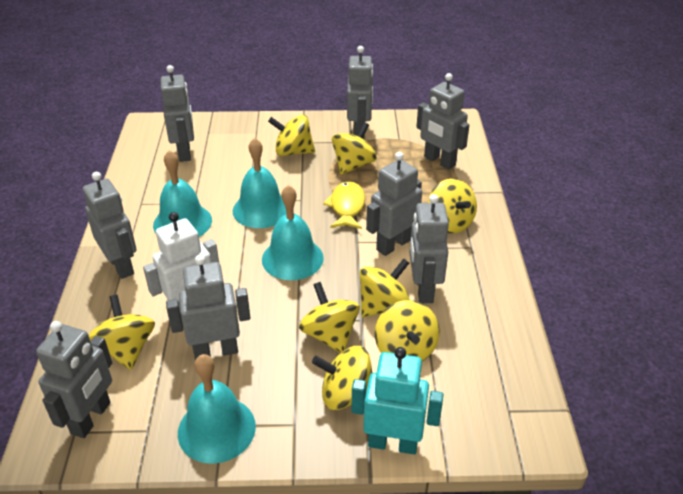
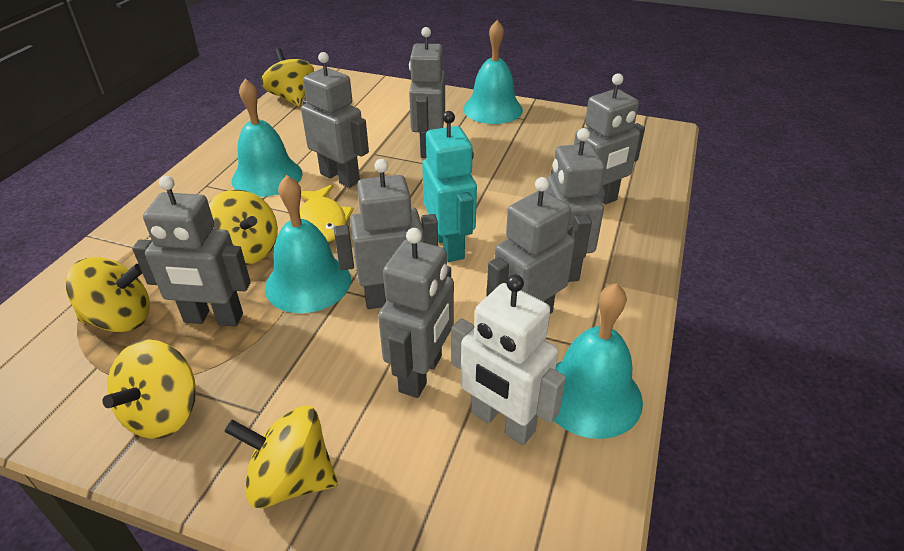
yellow spinning top: 8 -> 5

